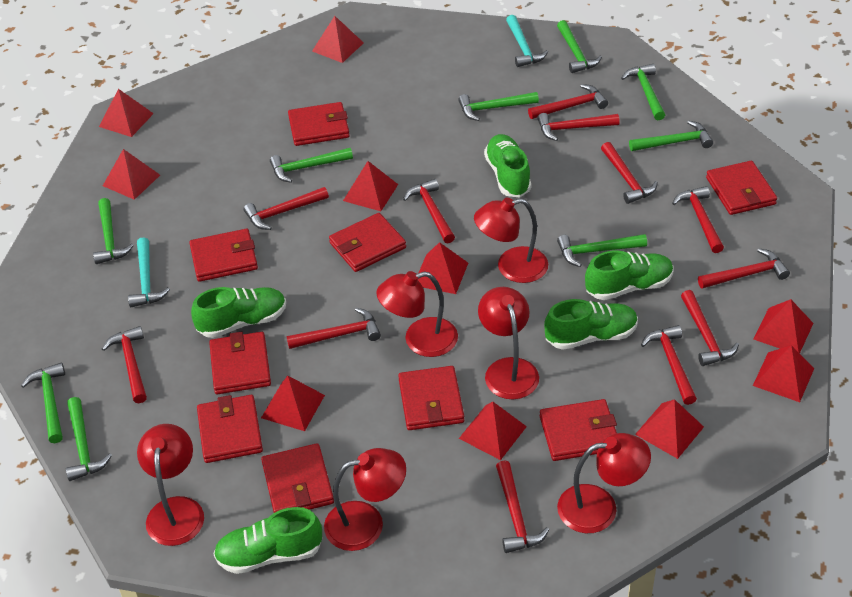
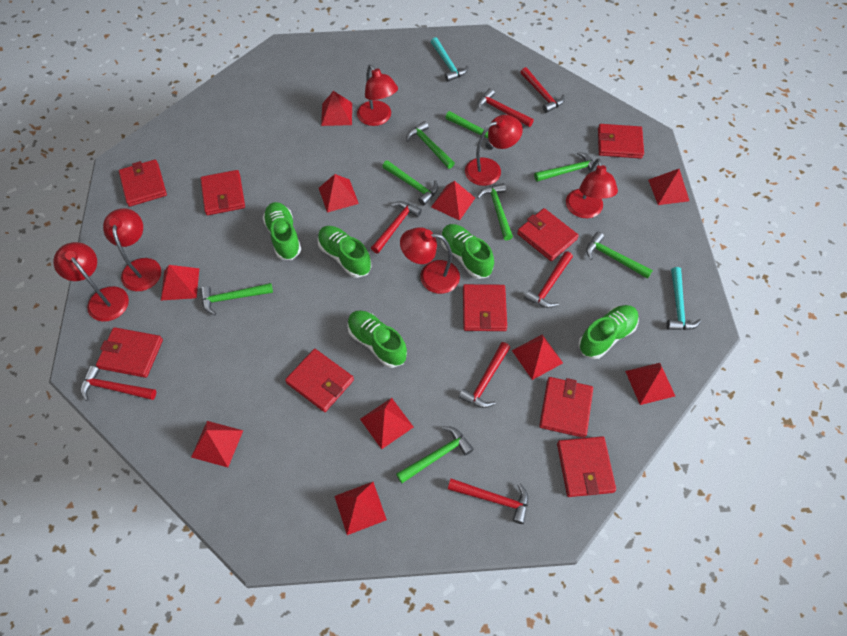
green hammer: 9 -> 8
red hammer: 12 -> 7

